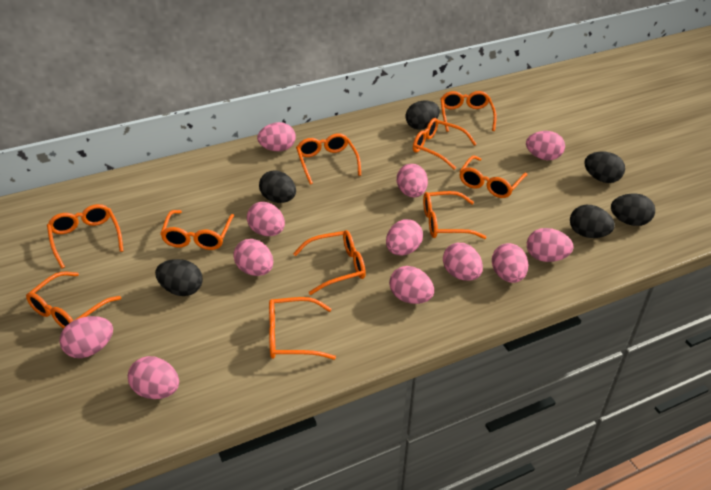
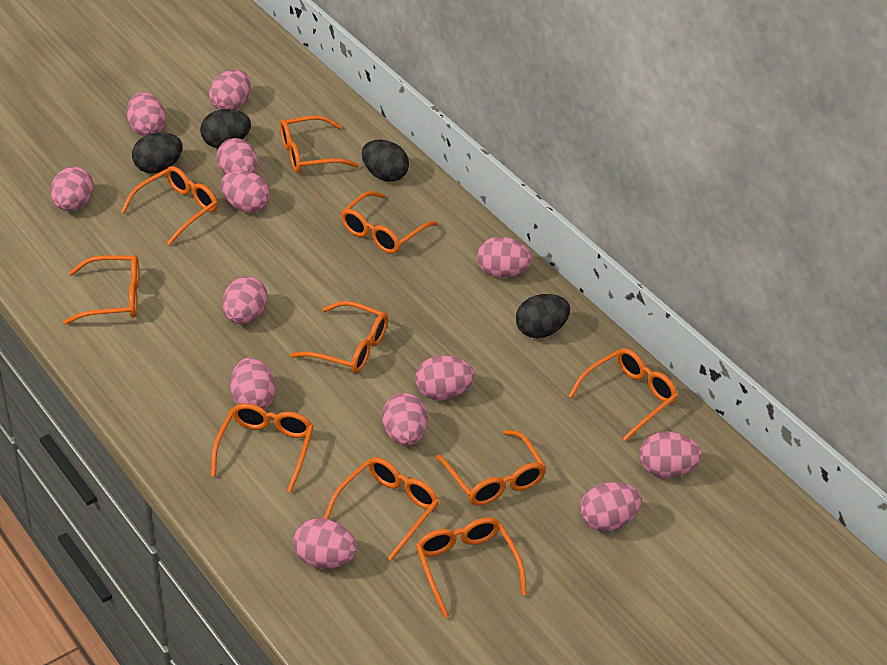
black egg: 6 -> 4
pink egg: 12 -> 13

